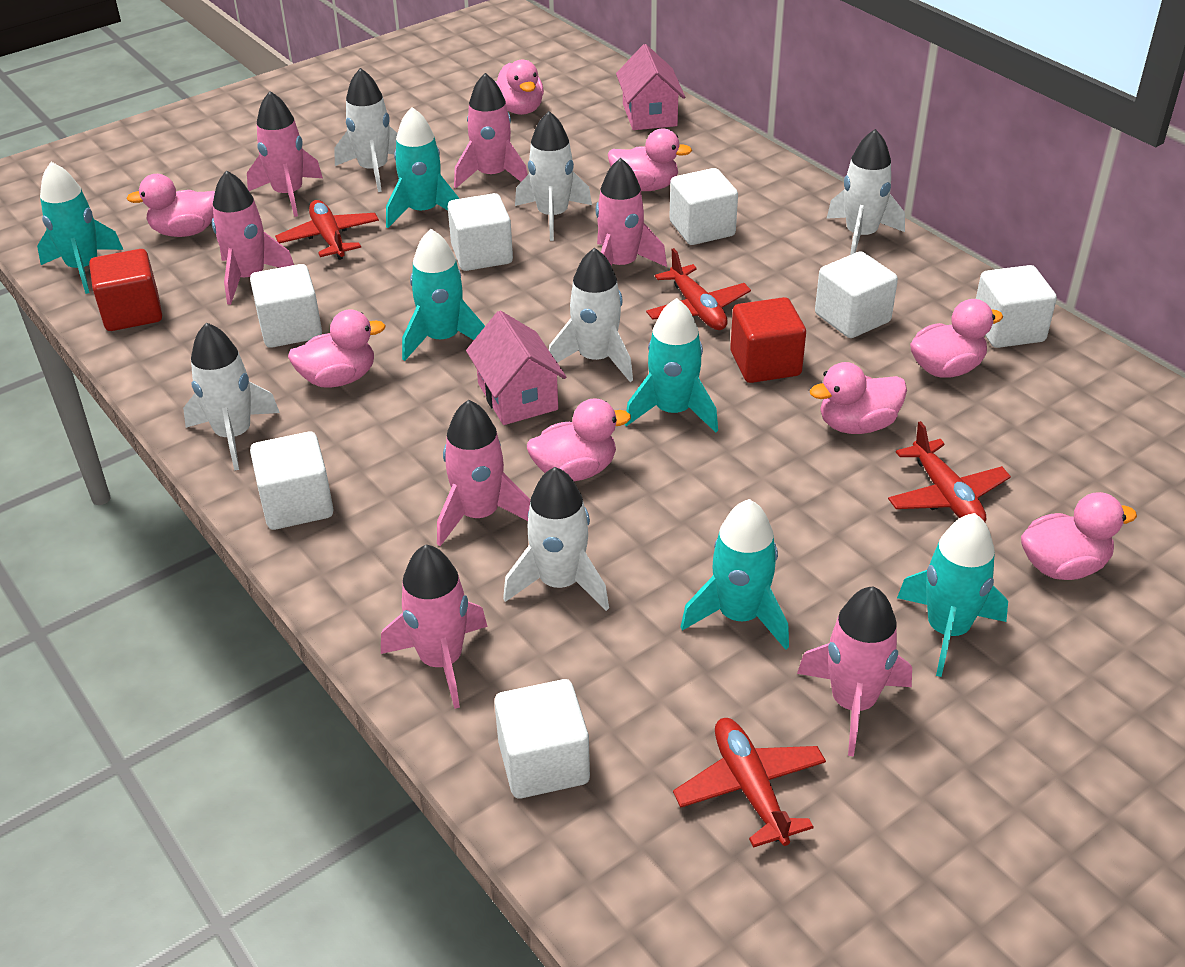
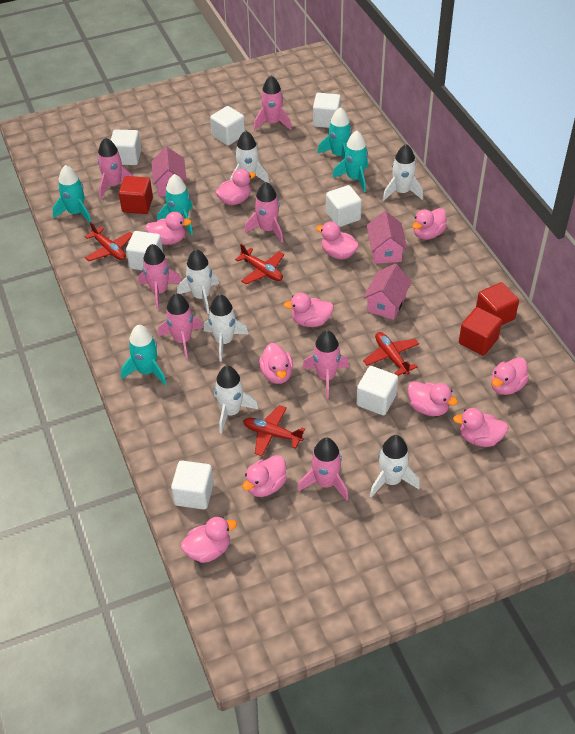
pink duck: 8 -> 11
pink house: 2 -> 3
red cube: 2 -> 3
turquoise rocket: 6 -> 5

